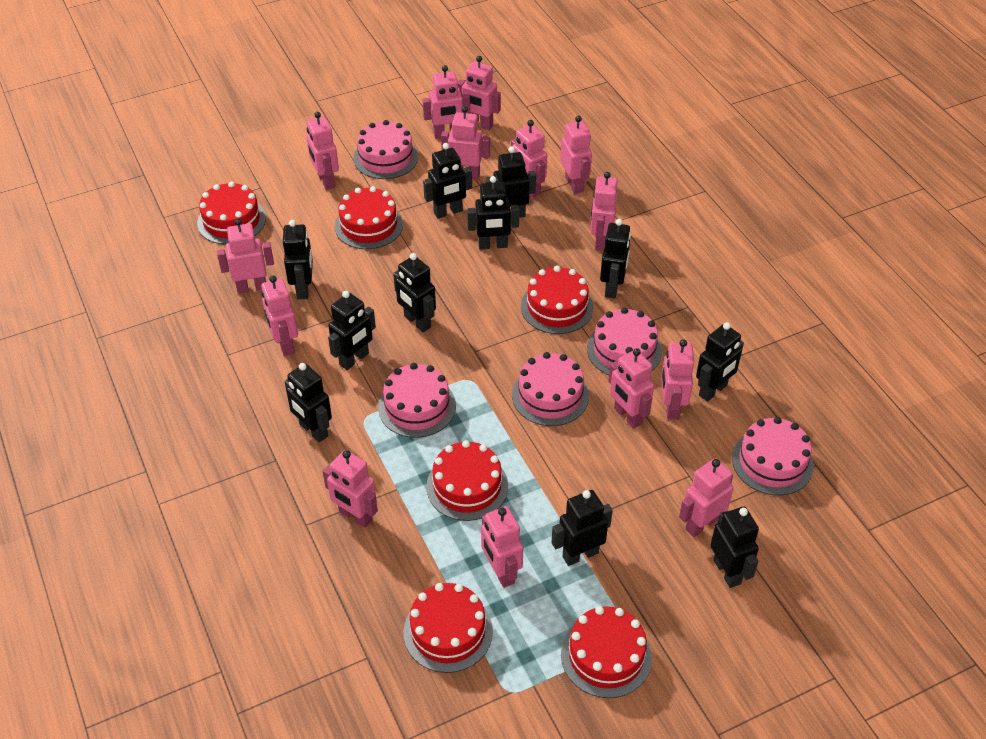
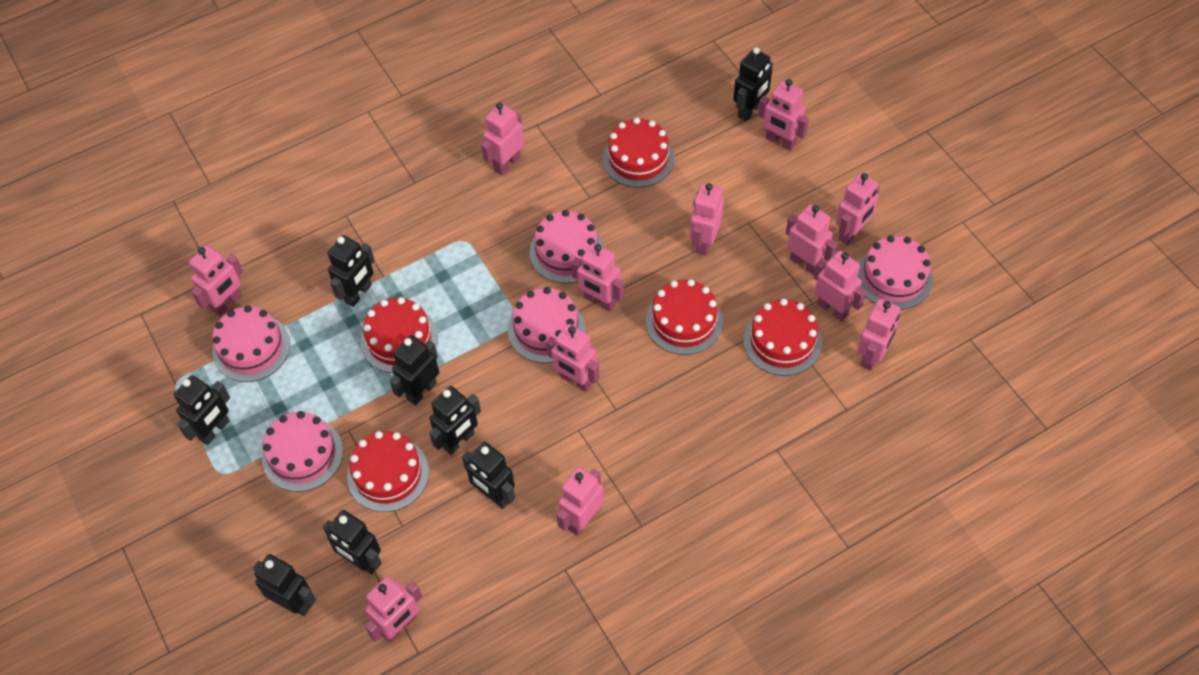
black robot: 11 -> 8
pink robot: 14 -> 12
red cake: 6 -> 5

